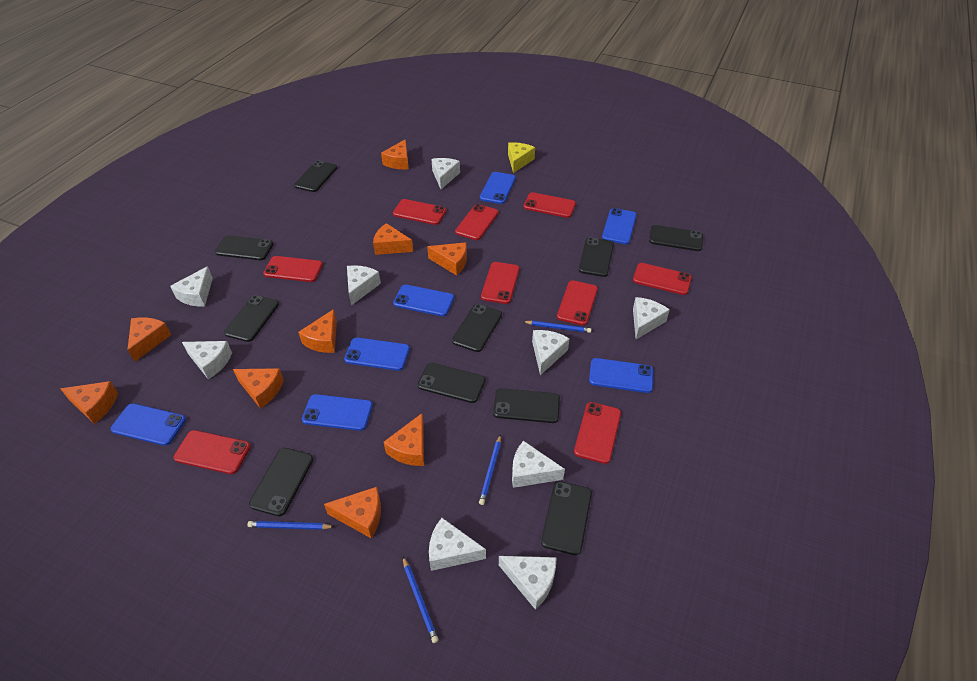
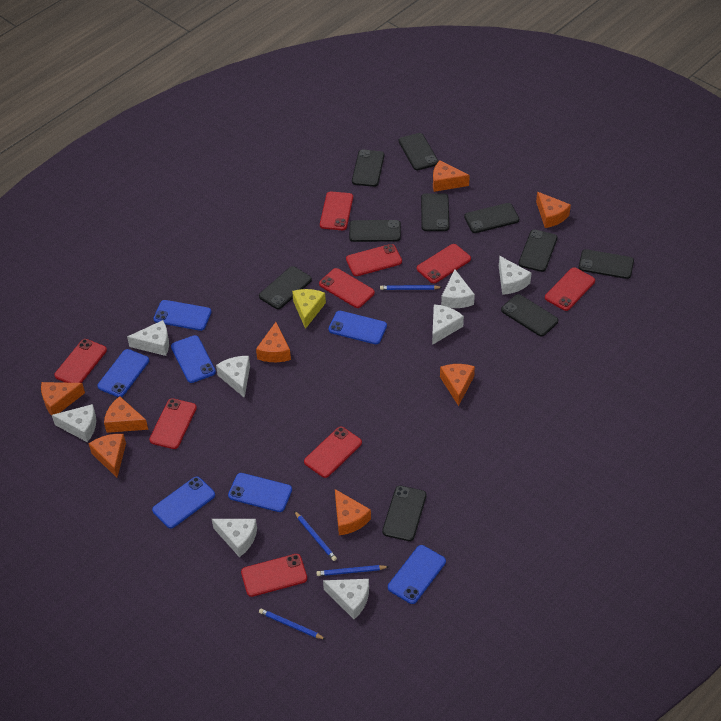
orange cheese: 9 -> 8
white cheese: 9 -> 8

